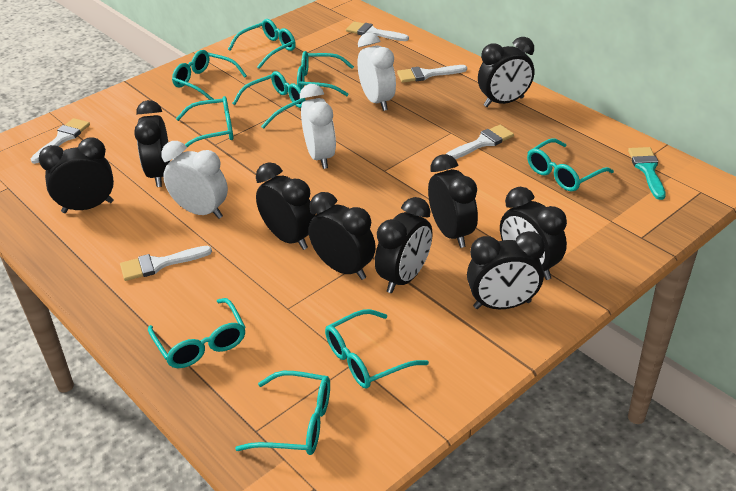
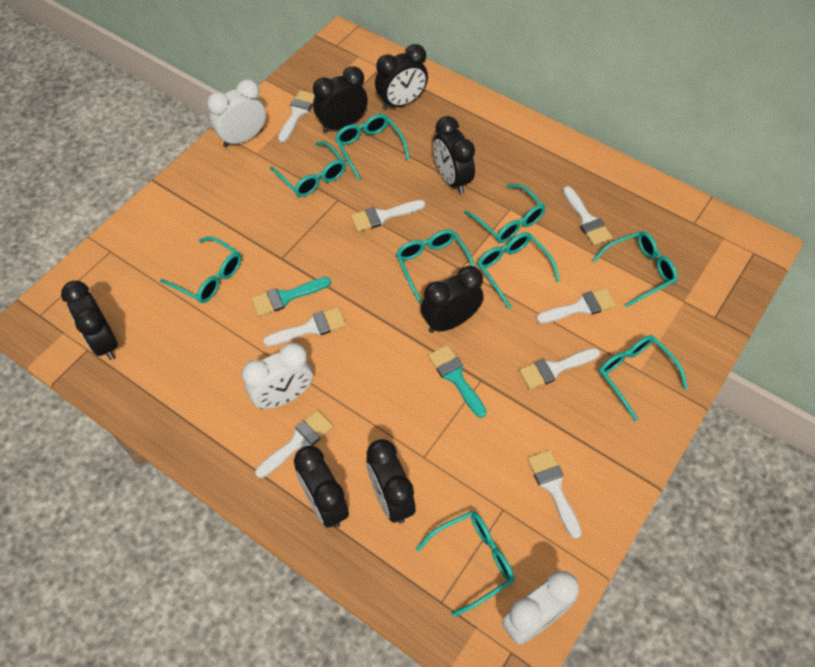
black clock: 9 -> 7
turquoise brush: 1 -> 2
white brush: 5 -> 8

